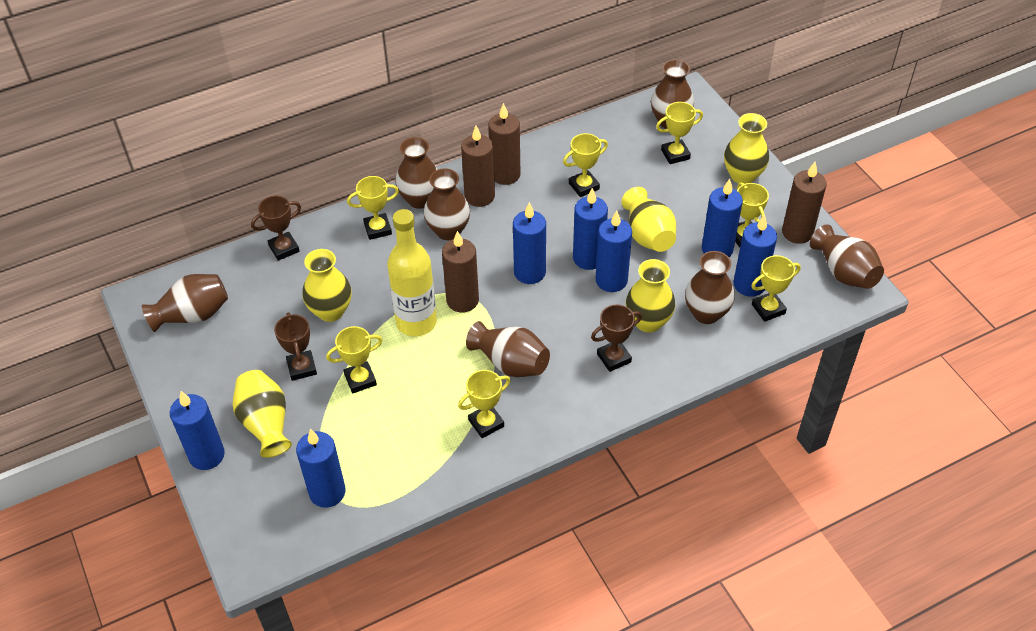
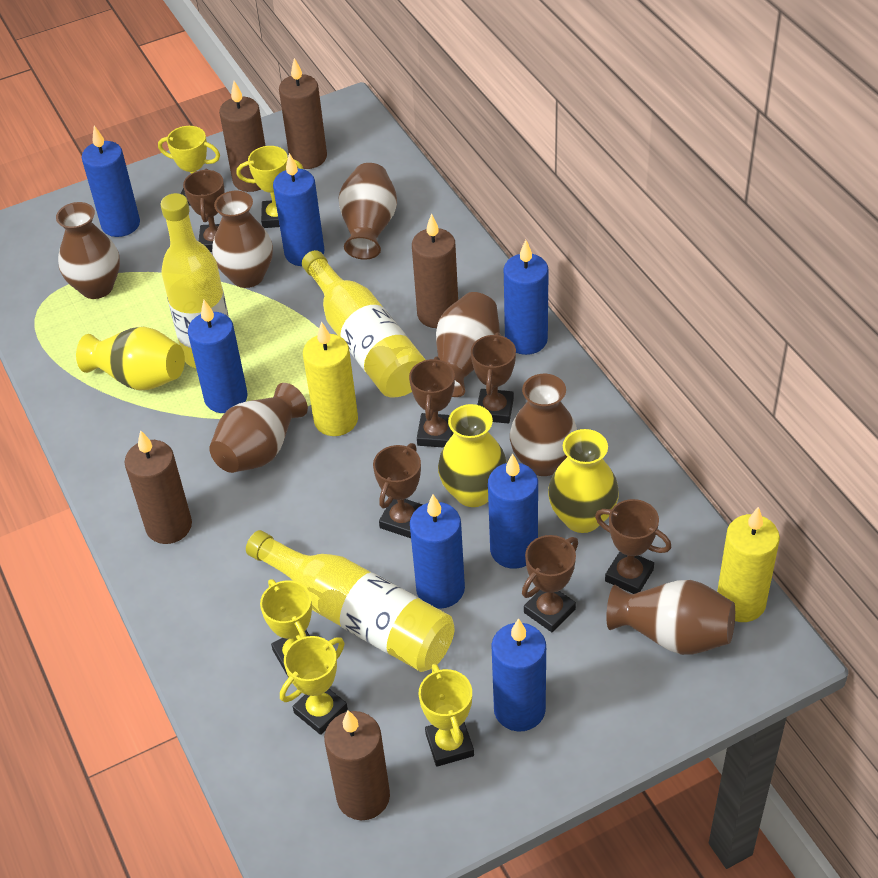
brown candle: 4 -> 5
brown trophy: 3 -> 6
yellow bottle: 1 -> 3
yellow candle: 0 -> 2
yellow trophy: 7 -> 5
yellow vase: 5 -> 3

